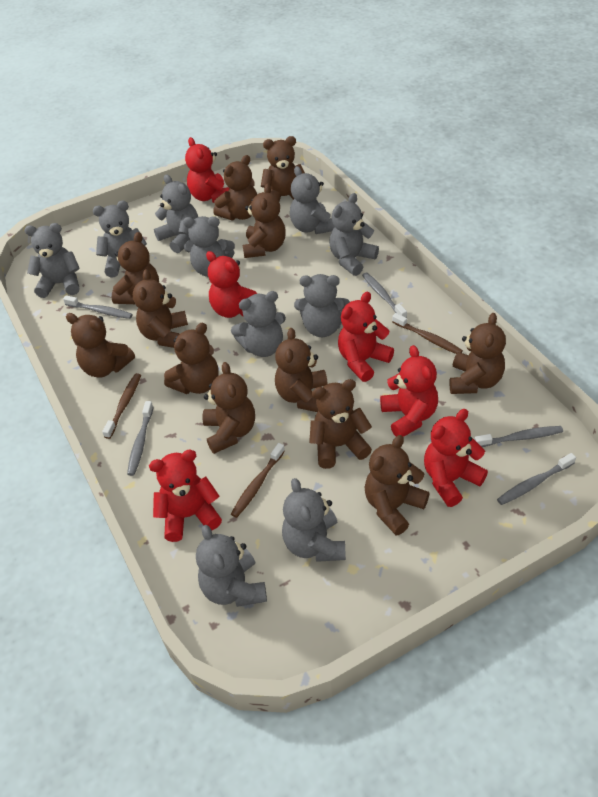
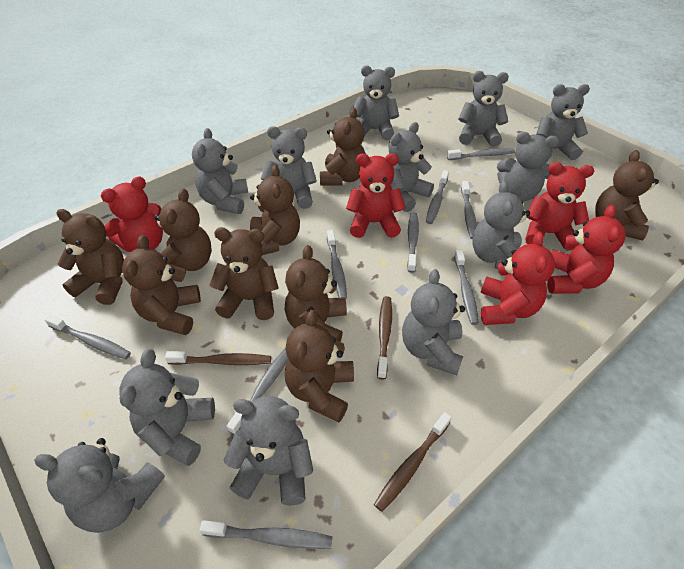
brown teddy bear: 12 -> 9
grey teddy bear: 10 -> 12
grey toothbrush: 5 -> 9
red teddy bear: 6 -> 5

